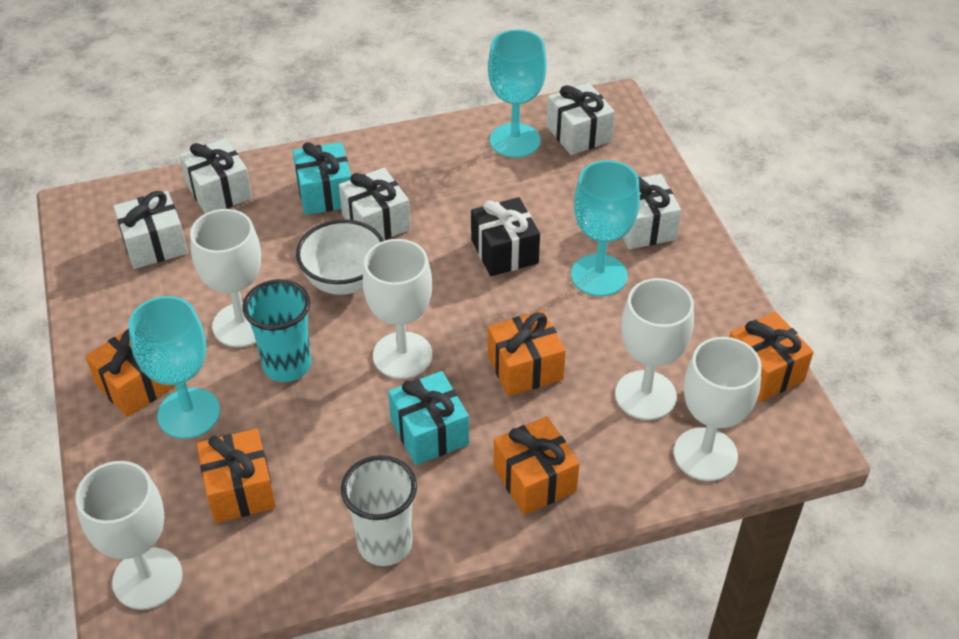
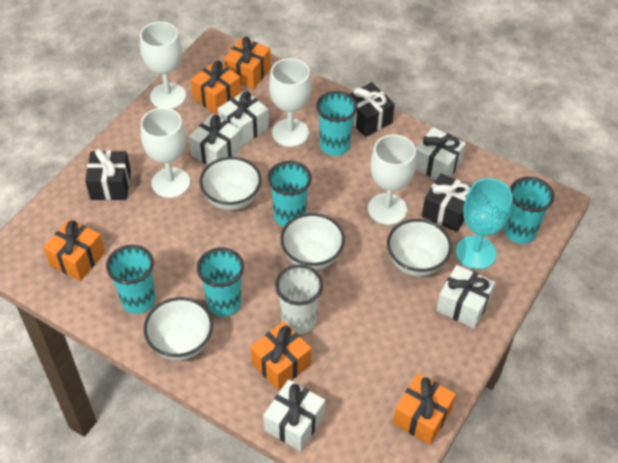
black gift: 1 -> 3
turquoise cup: 1 -> 5
turquoise gift: 2 -> 0
turquoise goblet: 3 -> 1
white bowl: 1 -> 4
white goblet: 5 -> 4

